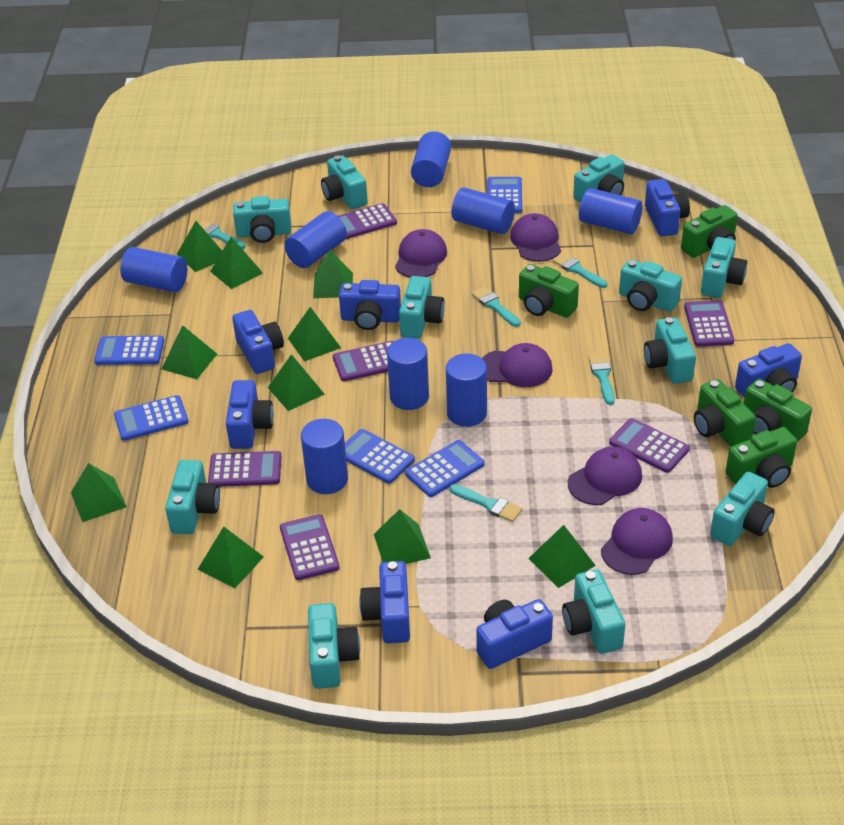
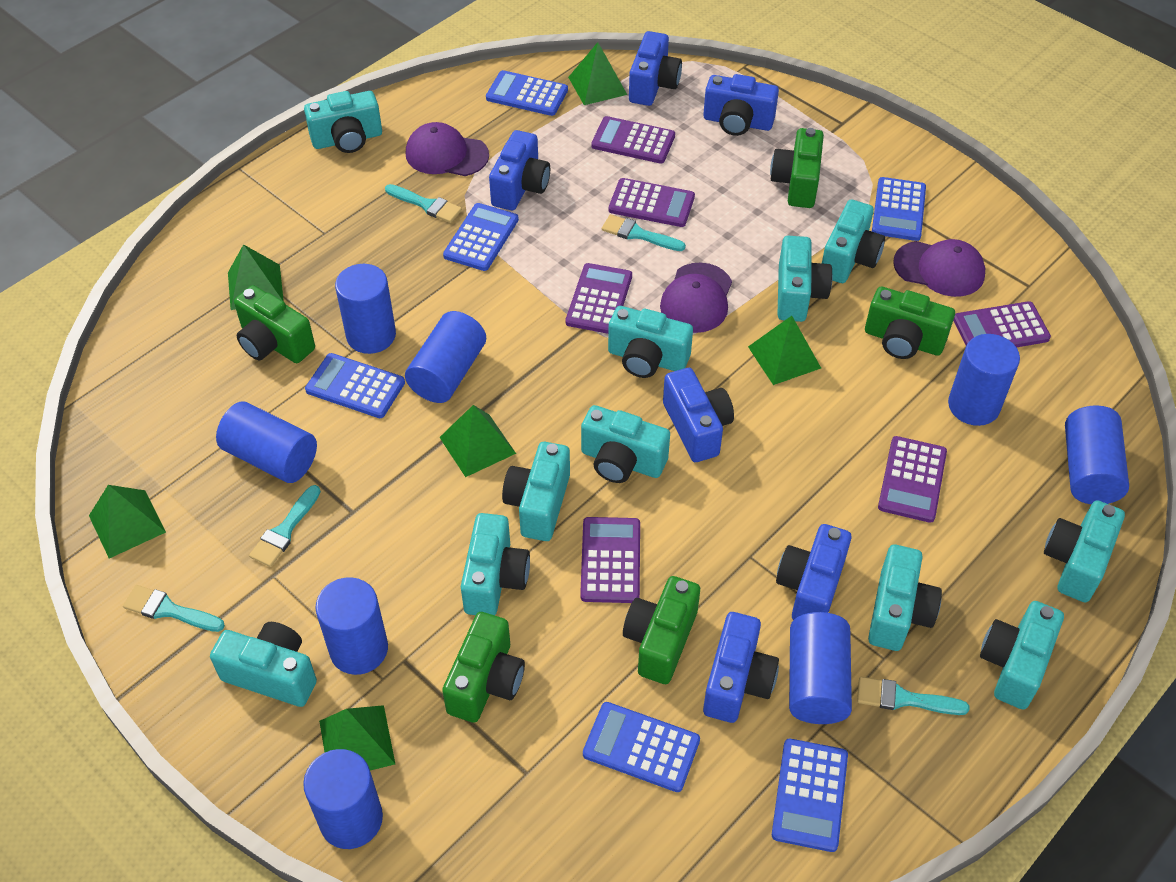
blue calculator: 5 -> 6
blue camera: 7 -> 6
green pyramid: 10 -> 6
purple cap: 5 -> 3

